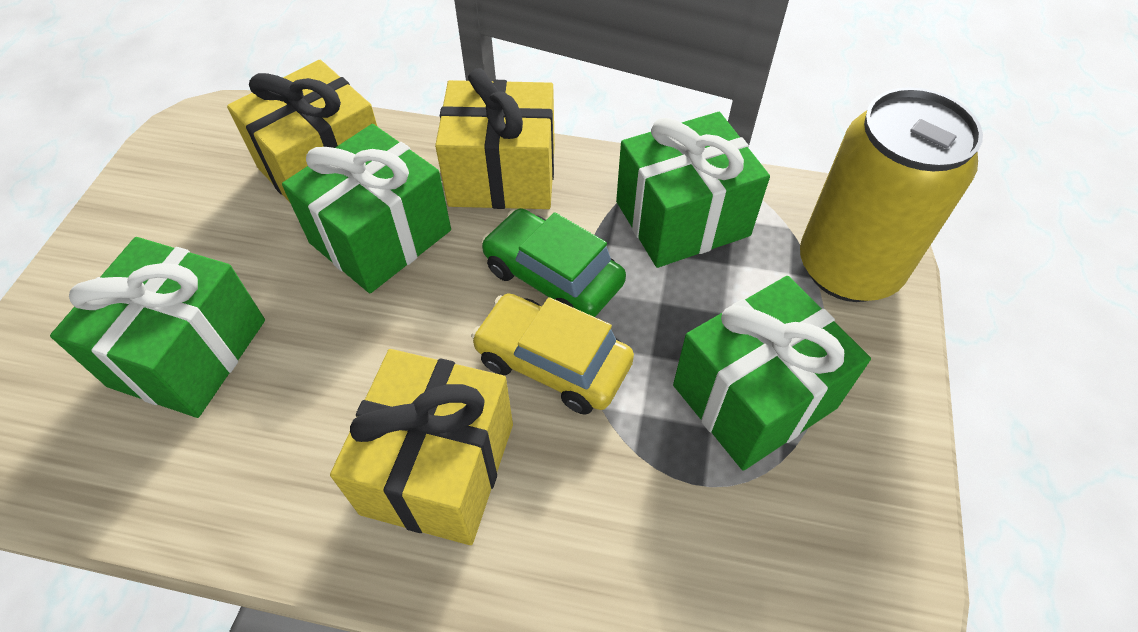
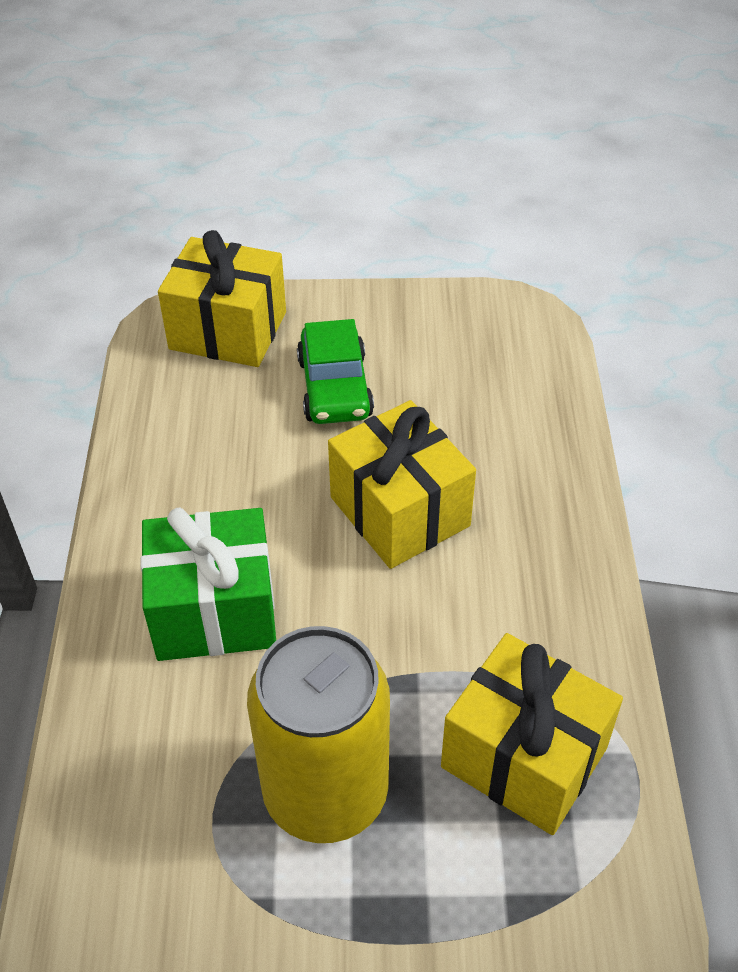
green gift: 4 -> 1
yellow car: 1 -> 0

